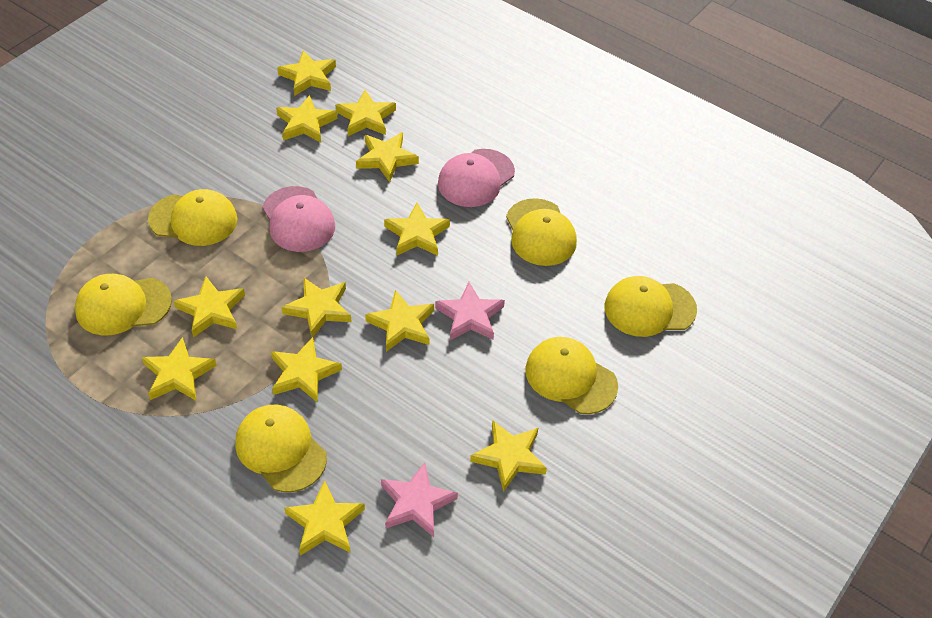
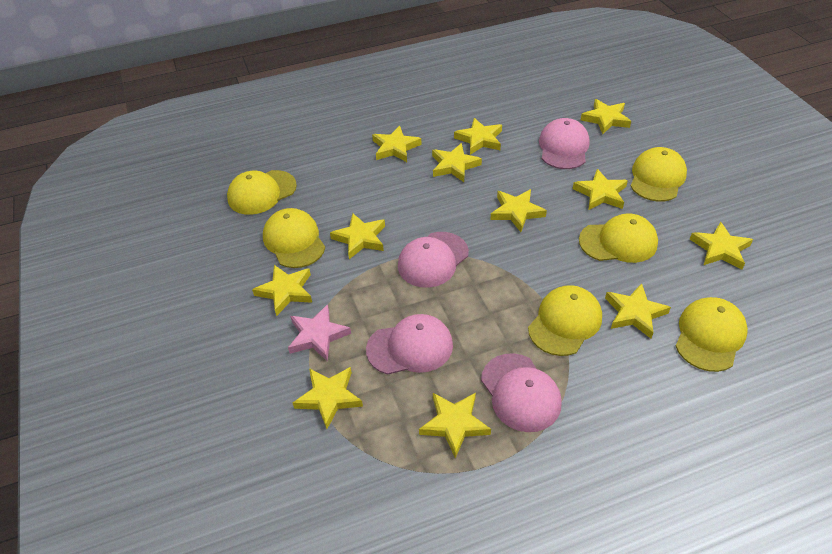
pink cap: 2 -> 4
pink star: 2 -> 1

